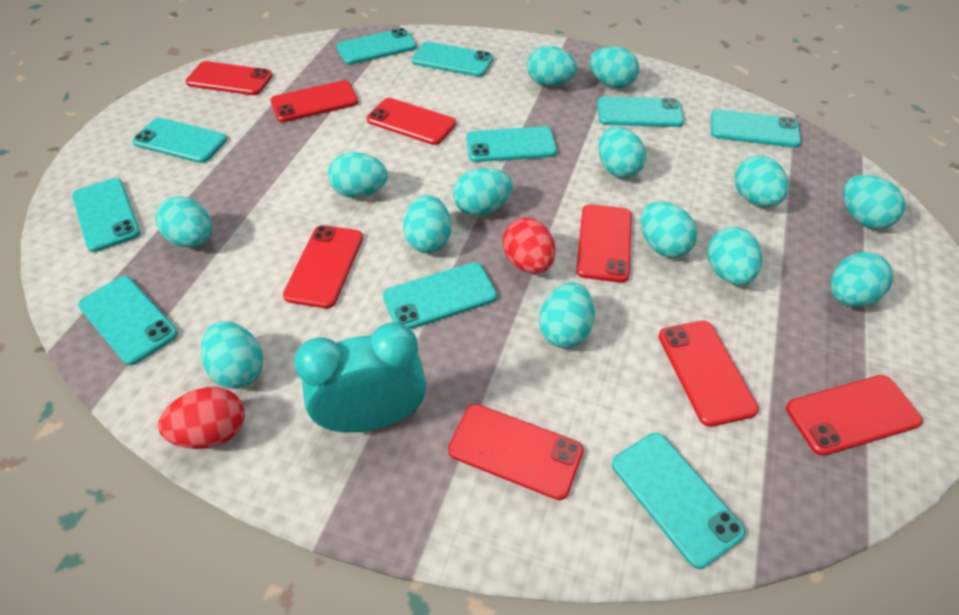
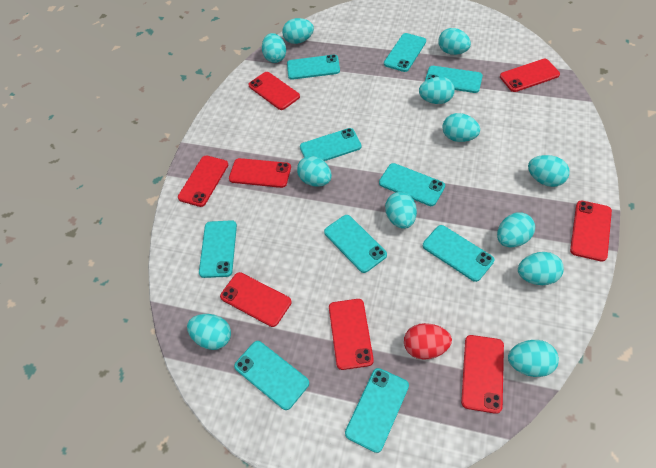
red egg: 2 -> 1
turquoise clock: 1 -> 0
turquoise egg: 14 -> 12

